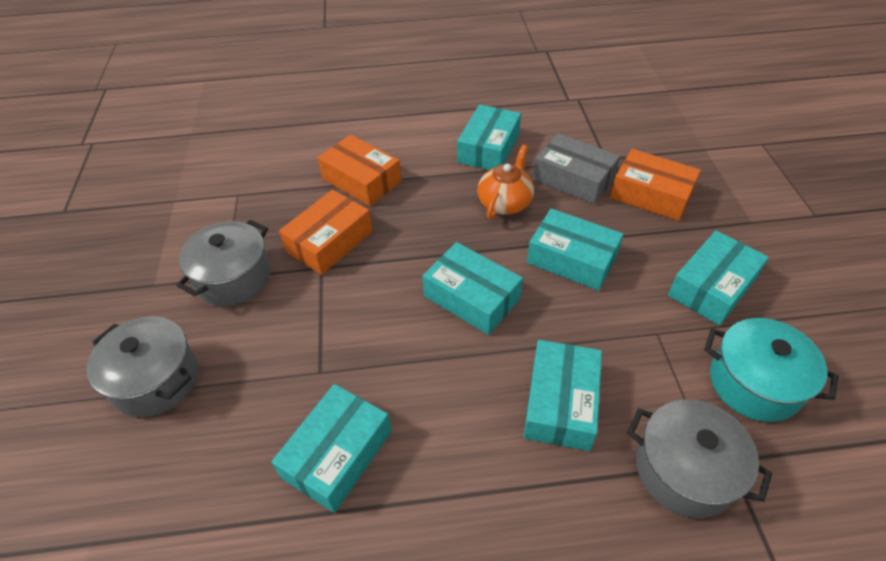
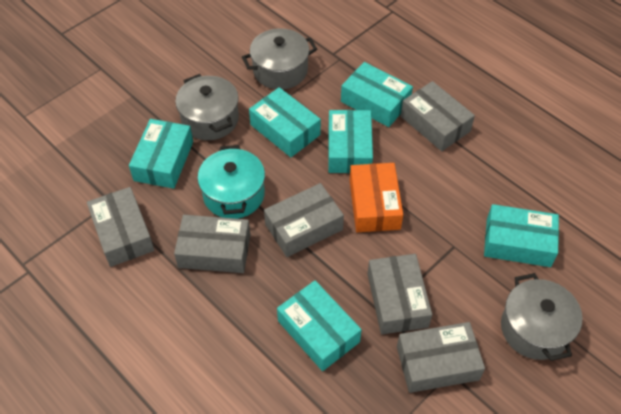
grey box: 1 -> 6
orange box: 3 -> 1
orange teapot: 1 -> 0

